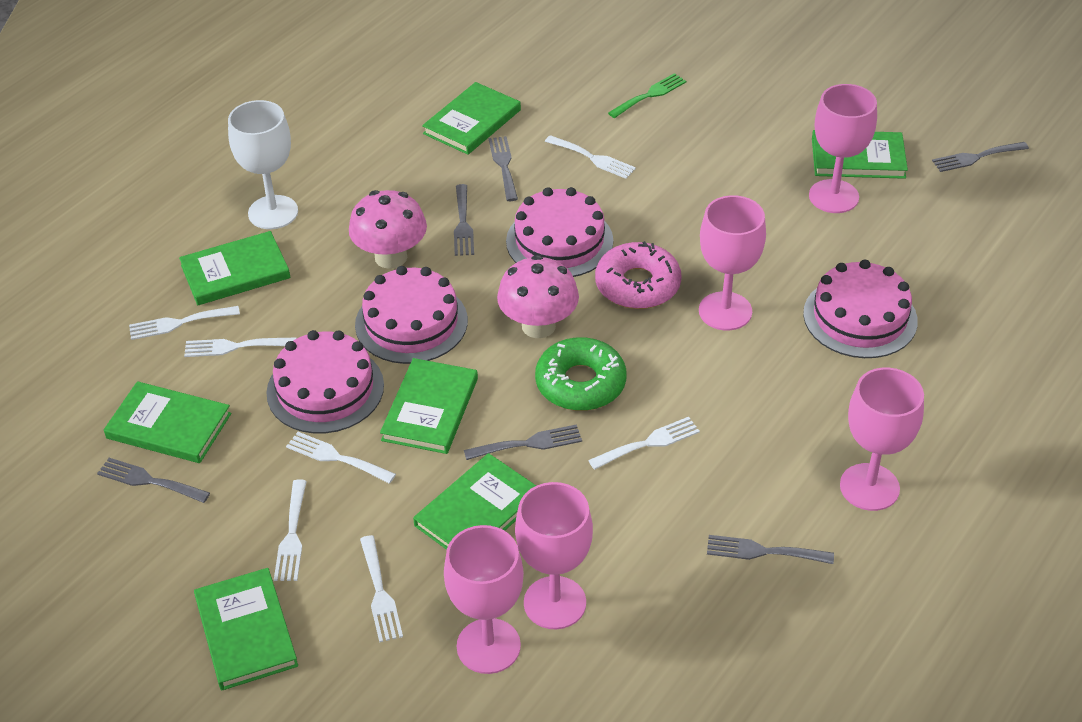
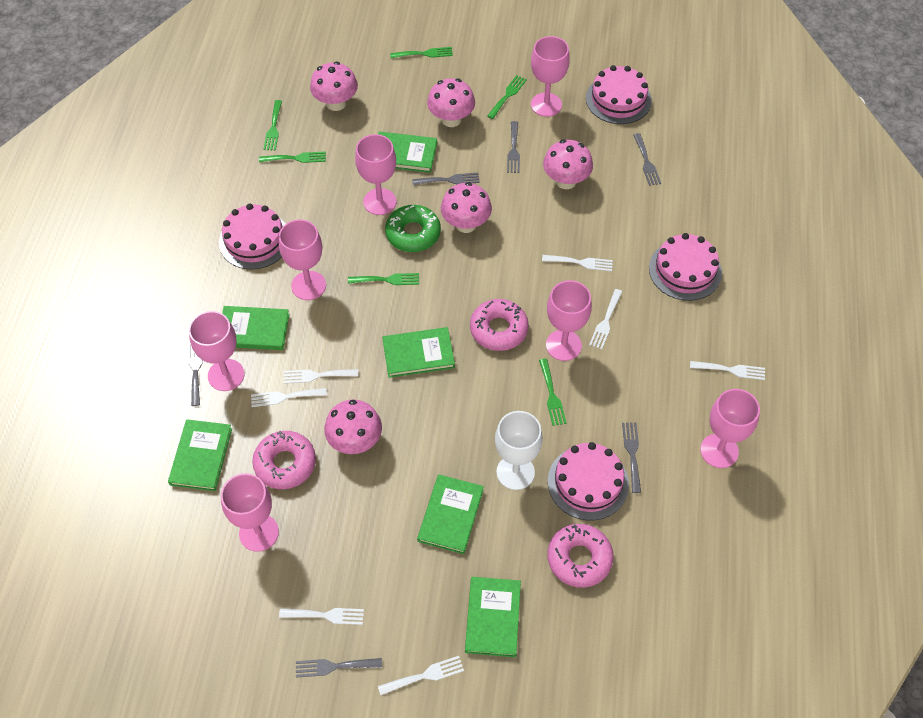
green book: 7 -> 6
green fork: 1 -> 6
pink donut: 1 -> 3
pink goblet: 5 -> 7
pink mushroom: 2 -> 5

